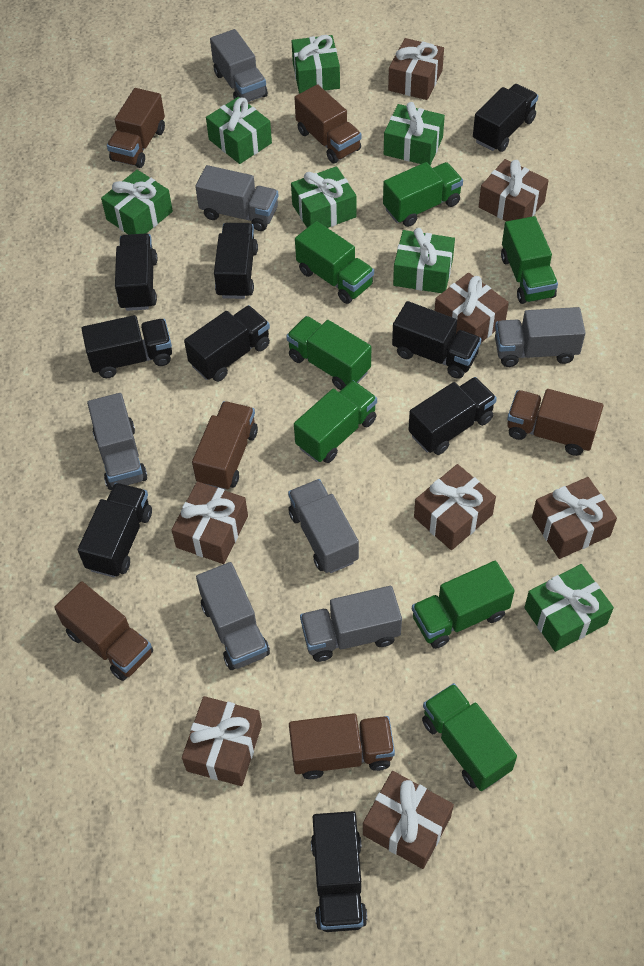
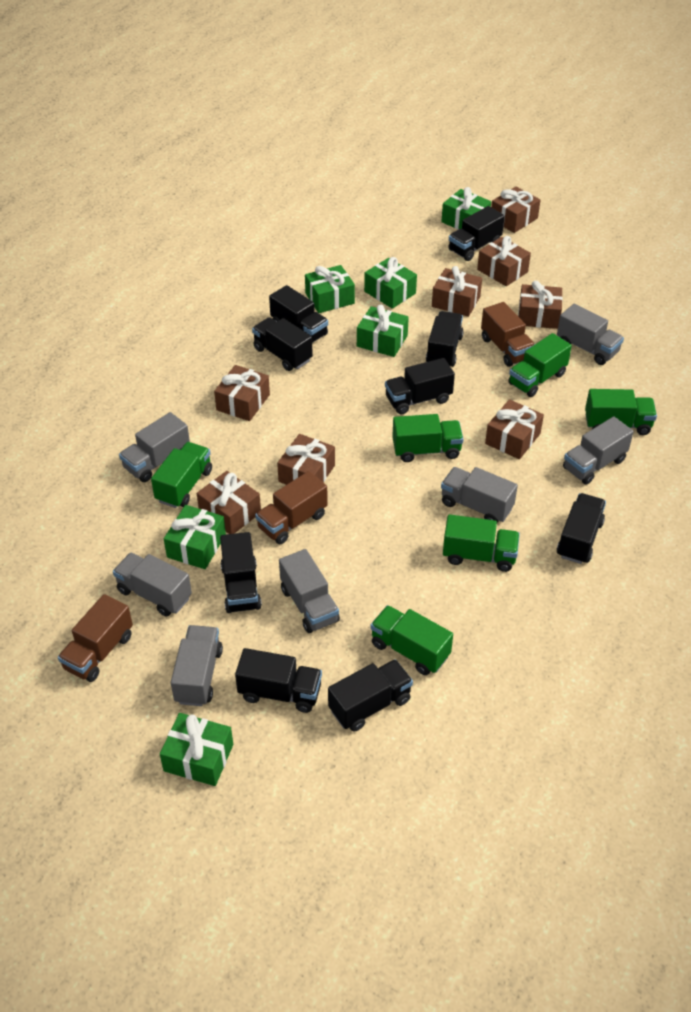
brown truck: 6 -> 3
green gift: 7 -> 6
green truck: 7 -> 6

